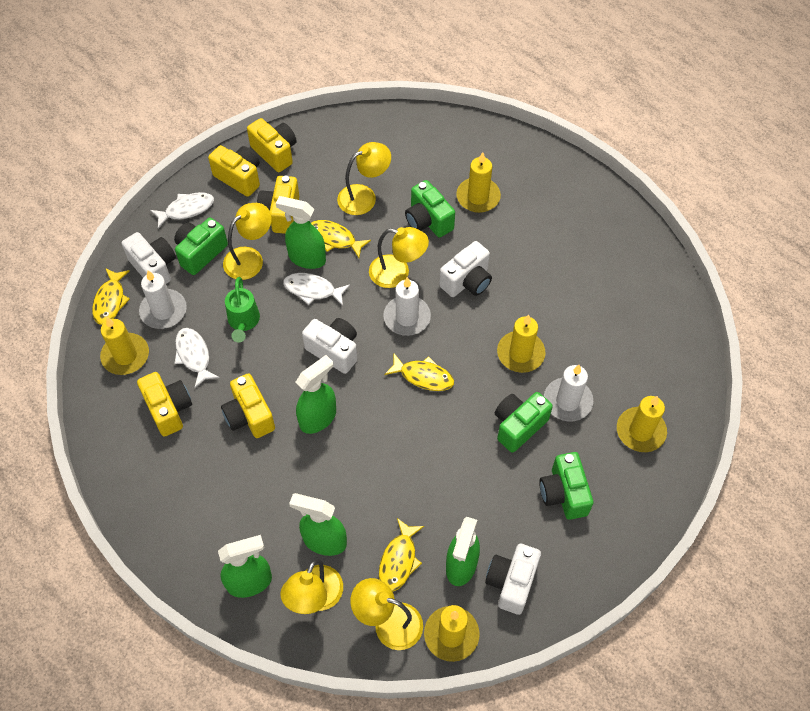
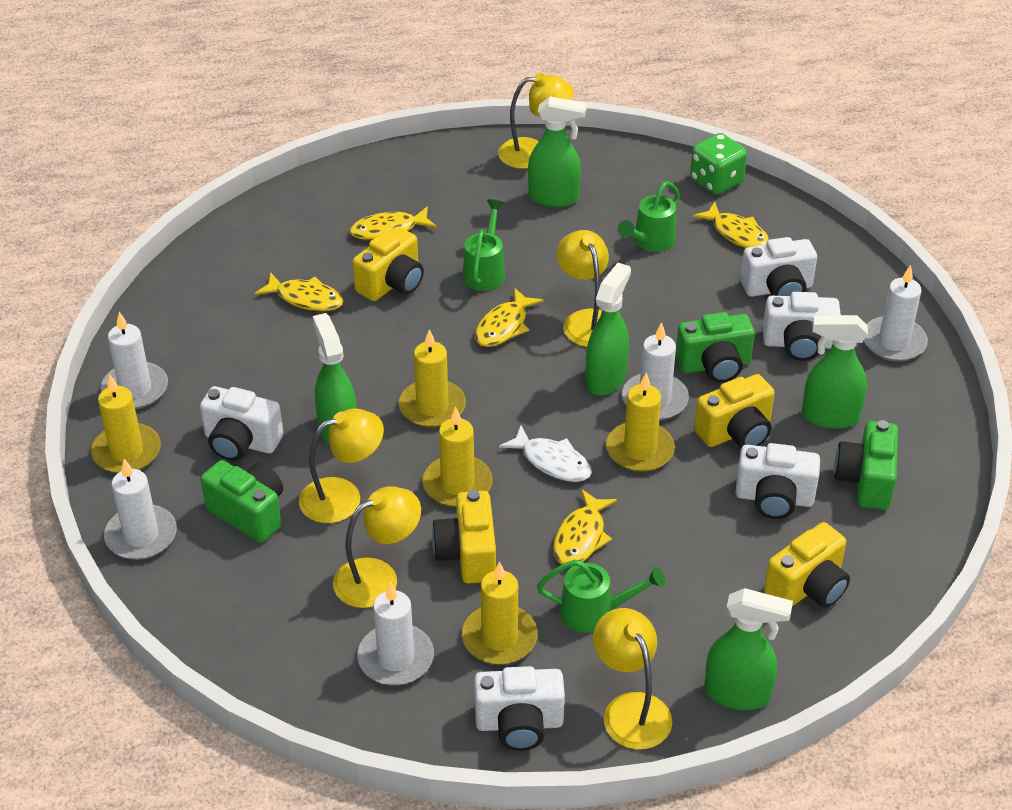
green camera: 4 -> 3
green dice: 0 -> 1
green watering can: 1 -> 3
white camera: 4 -> 5
white candle: 3 -> 5
white fish: 3 -> 1
yellow camera: 5 -> 4
yellow fish: 4 -> 5

